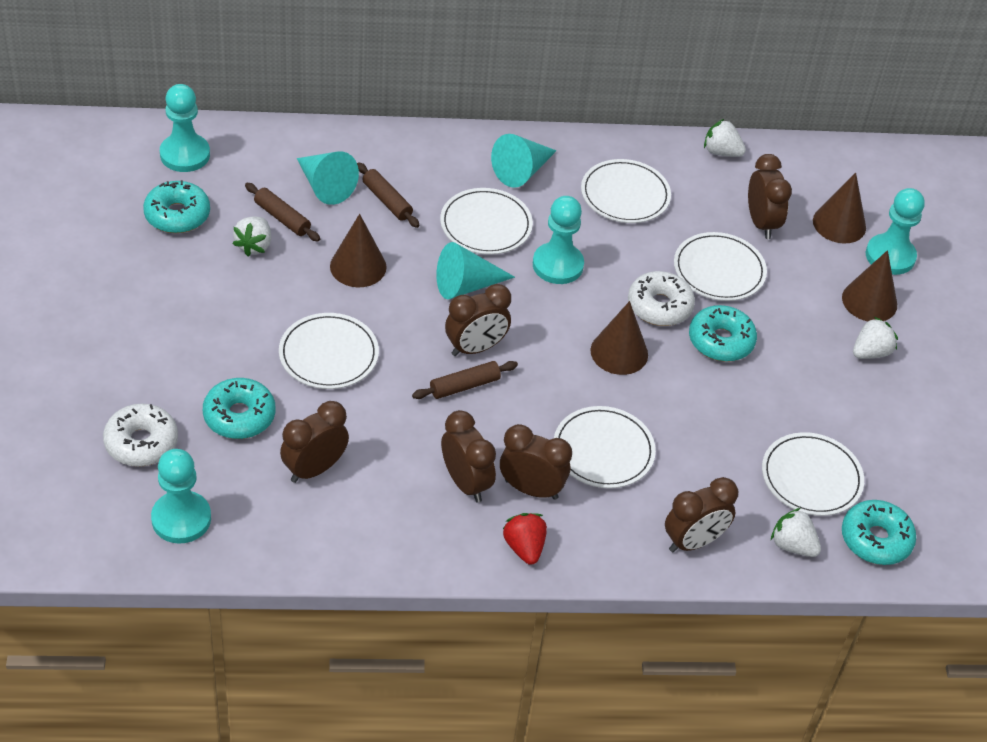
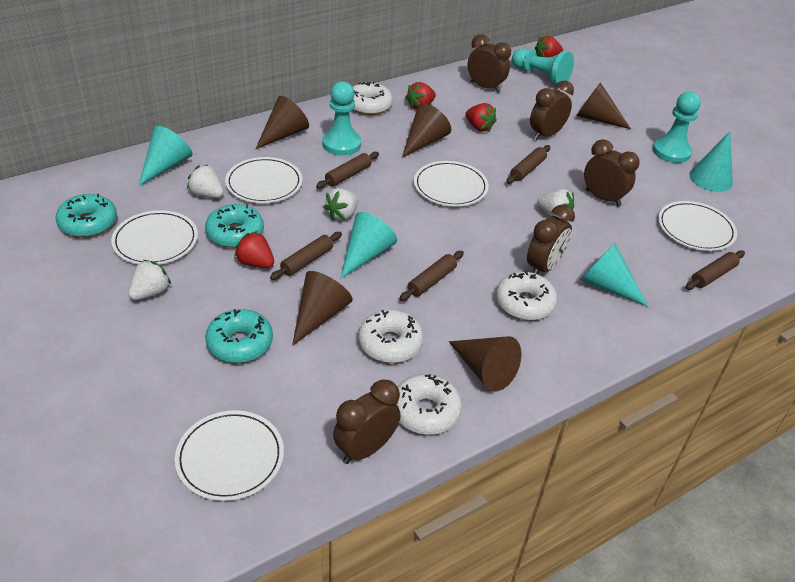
brown clock: 6 -> 5
brown cone: 4 -> 5
brown rolling pin: 3 -> 5
red strawberry: 1 -> 4
turquoise cone: 3 -> 4
turquoise donut: 4 -> 3
turquoise pawn: 4 -> 3
white donut: 2 -> 4
white plate: 6 -> 5

